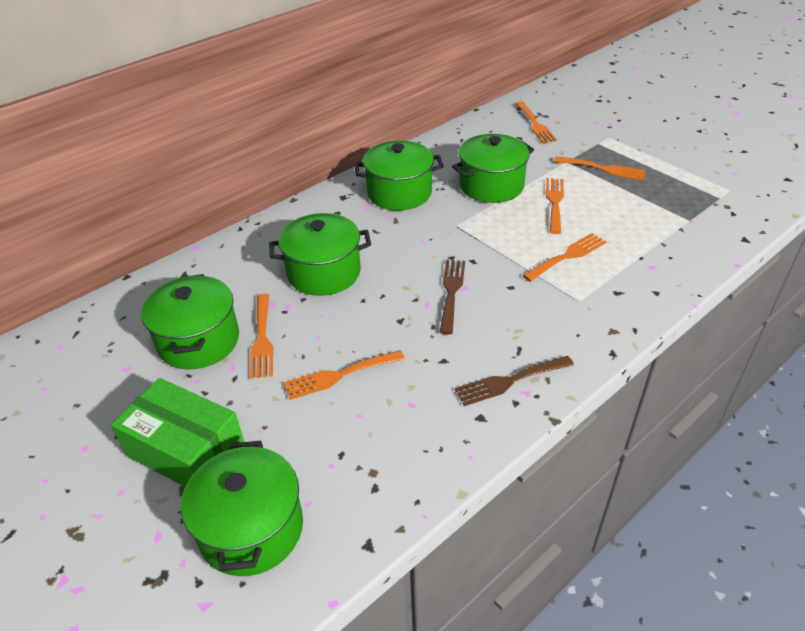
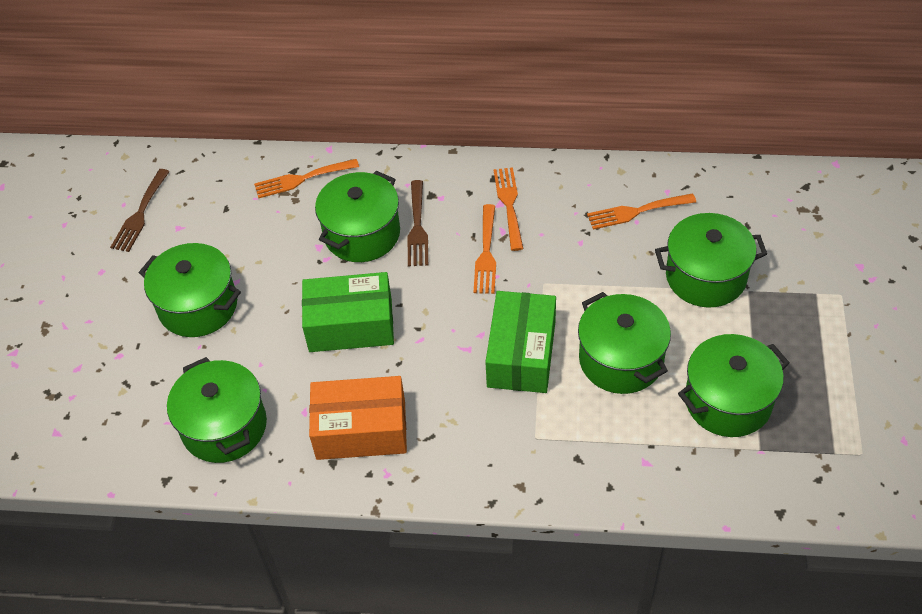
green box: 1 -> 2
green pot: 5 -> 6
orange box: 0 -> 1
orange fork: 6 -> 4

